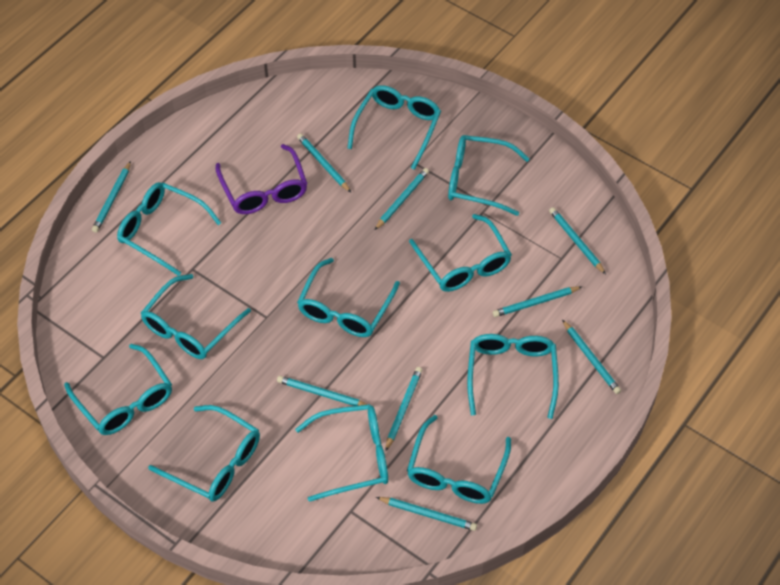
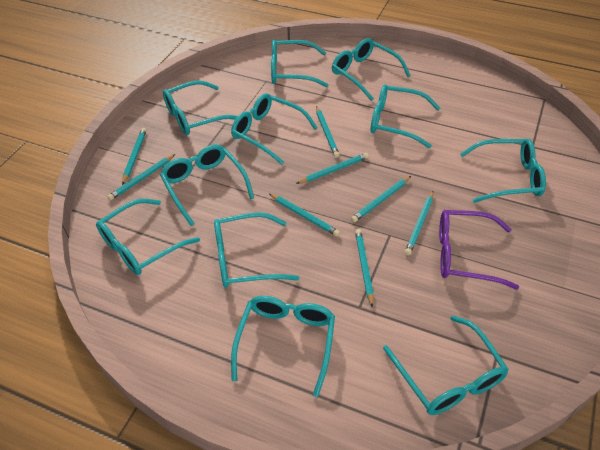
turquoise pencil: 9 -> 8

